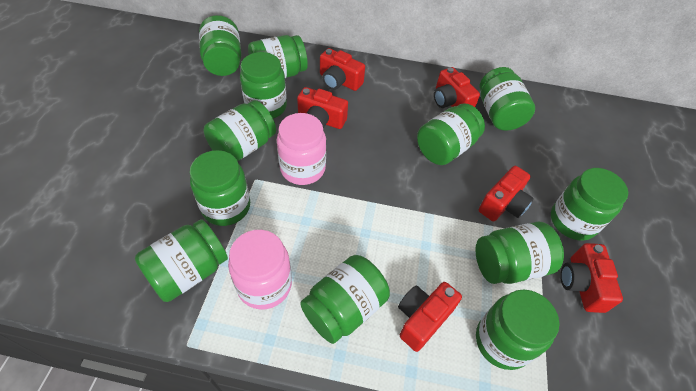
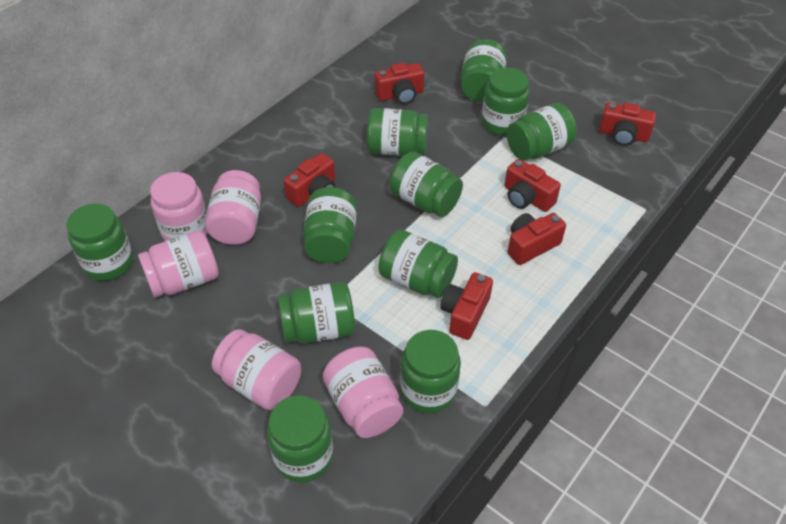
green jar: 12 -> 11
pink jar: 2 -> 5

